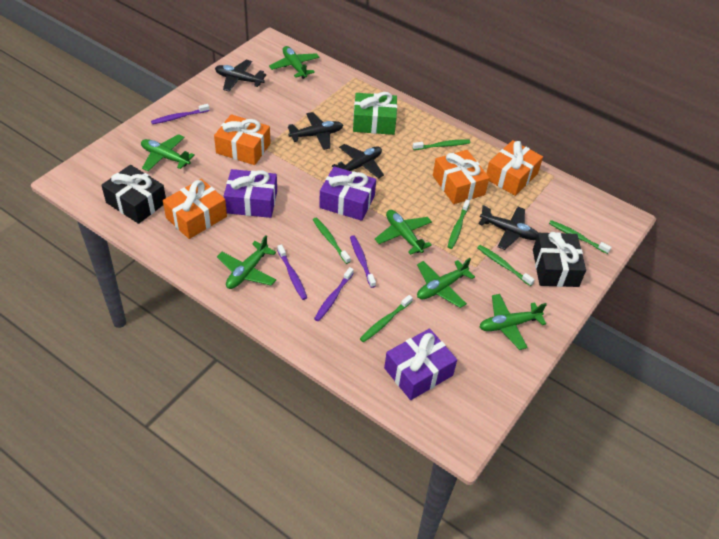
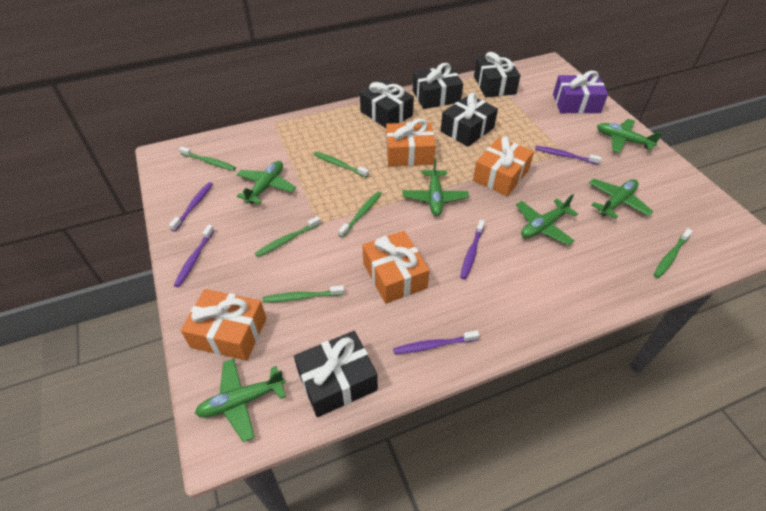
black gift: 2 -> 5
black plane: 4 -> 0
green gift: 1 -> 0
purple gift: 3 -> 1
purple toothbrush: 4 -> 5

